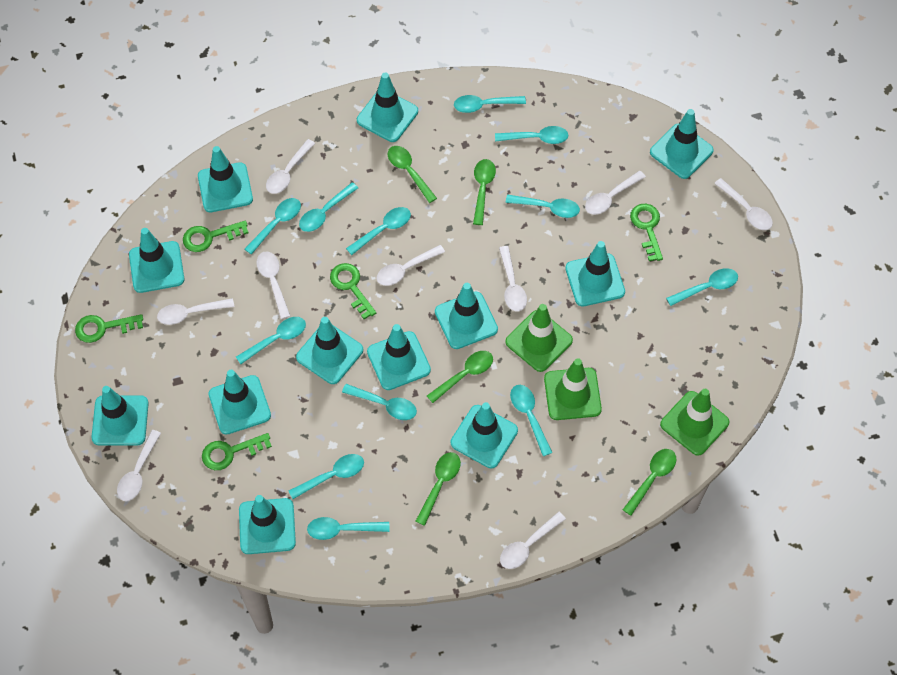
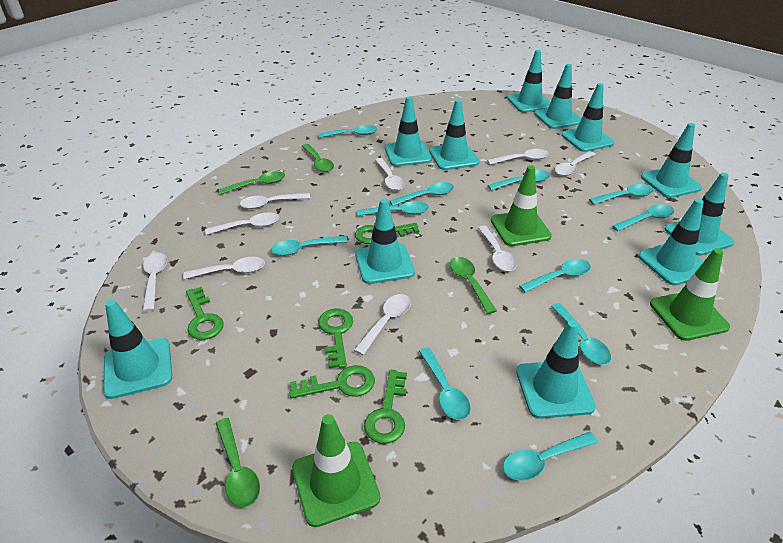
green spoon: 5 -> 4
turquoise spoon: 12 -> 11
turquoise traffic cone: 12 -> 11

